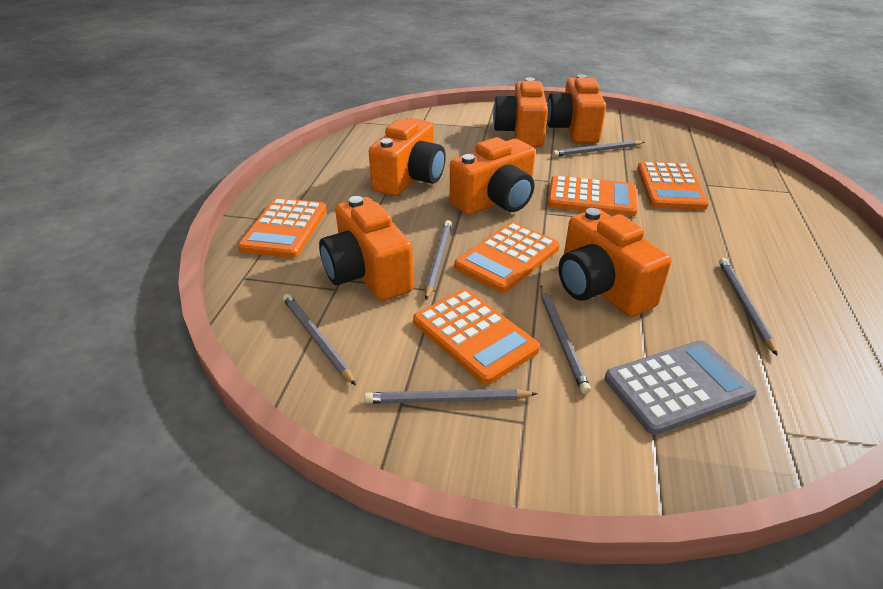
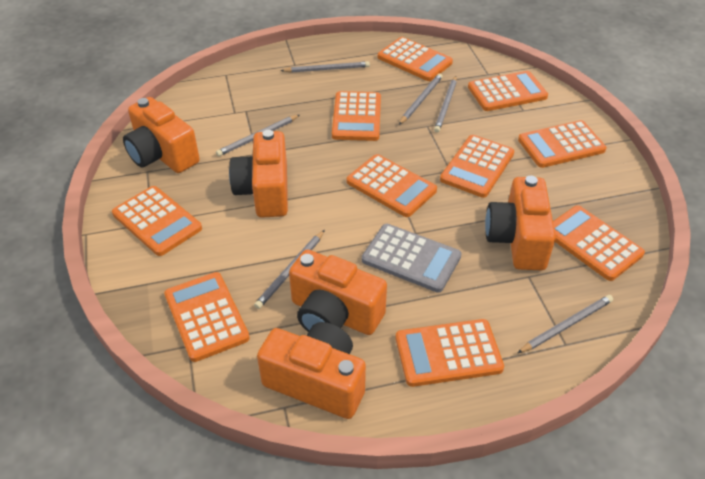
orange calculator: 5 -> 10
orange camera: 6 -> 5

